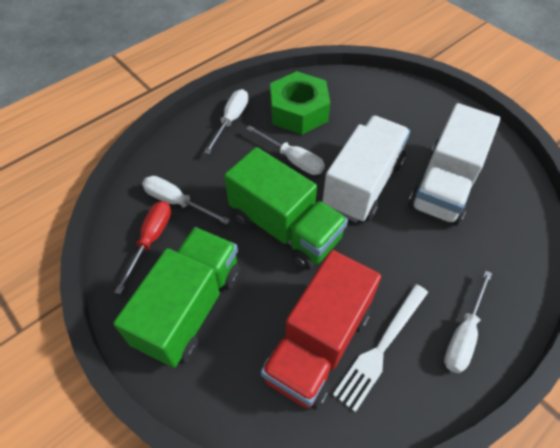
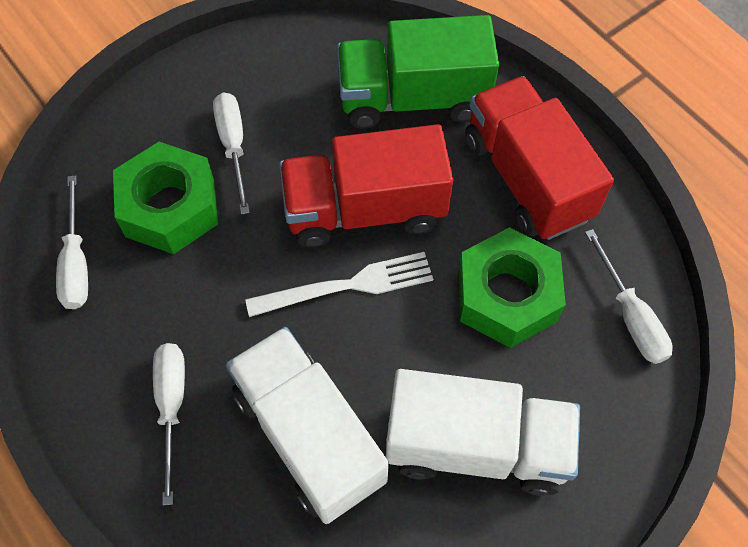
green nut: 1 -> 2
green truck: 2 -> 1
red screwdriver: 1 -> 0
red truck: 1 -> 2

